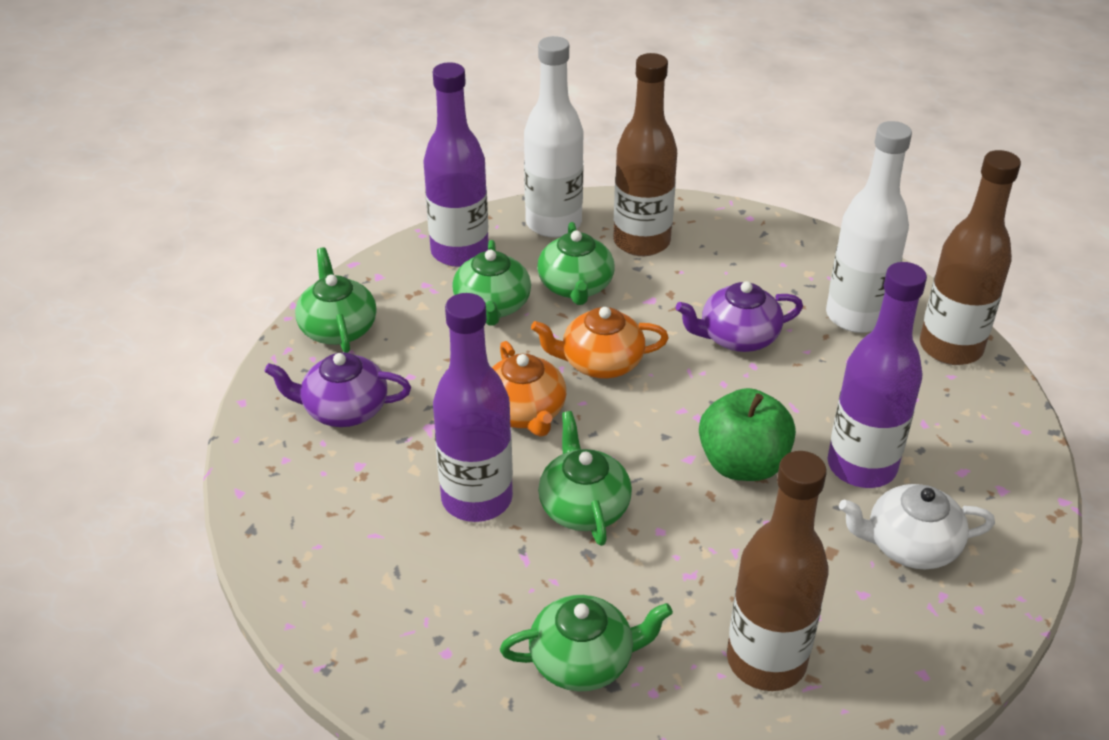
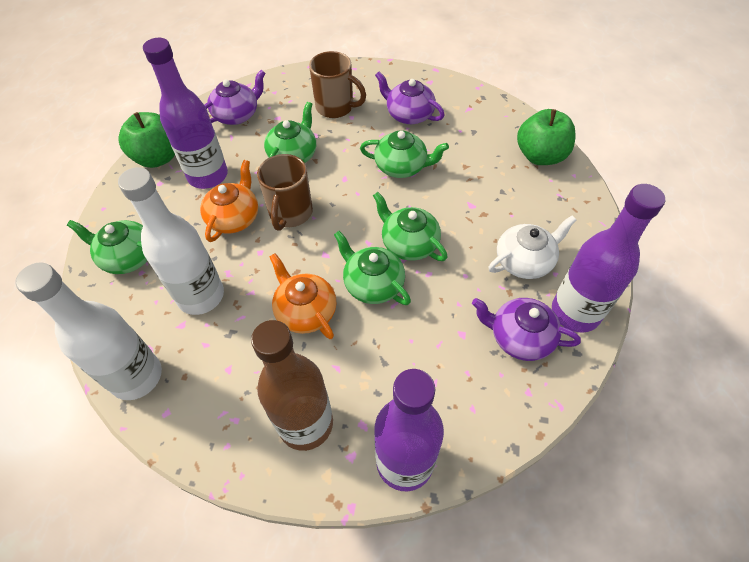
brown bottle: 3 -> 1
brown mug: 0 -> 2
green apple: 1 -> 2
purple teapot: 2 -> 3

